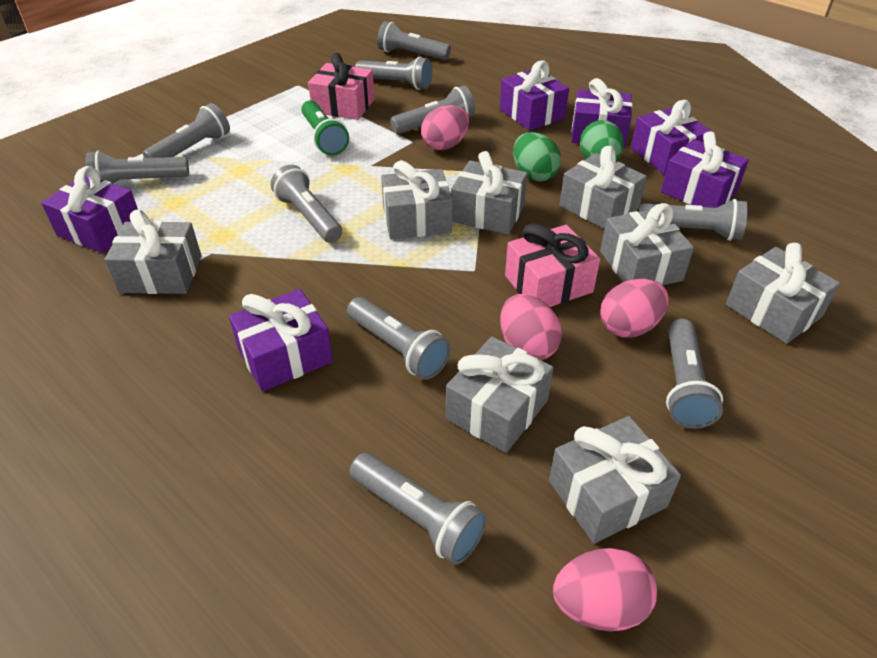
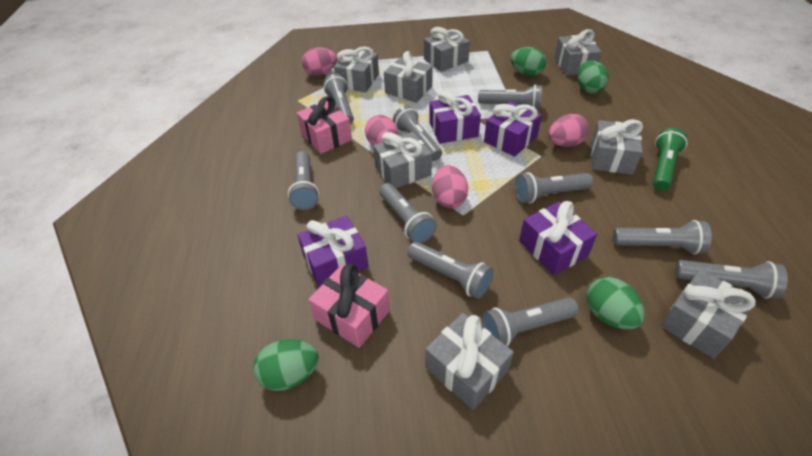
green egg: 2 -> 4
purple gift: 6 -> 4

